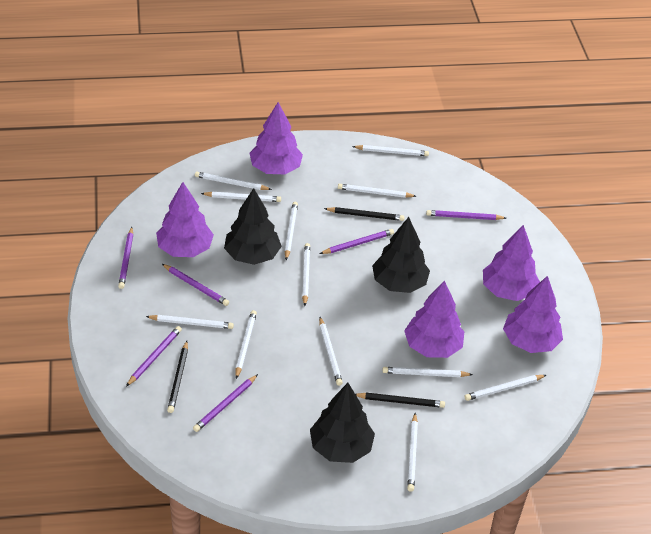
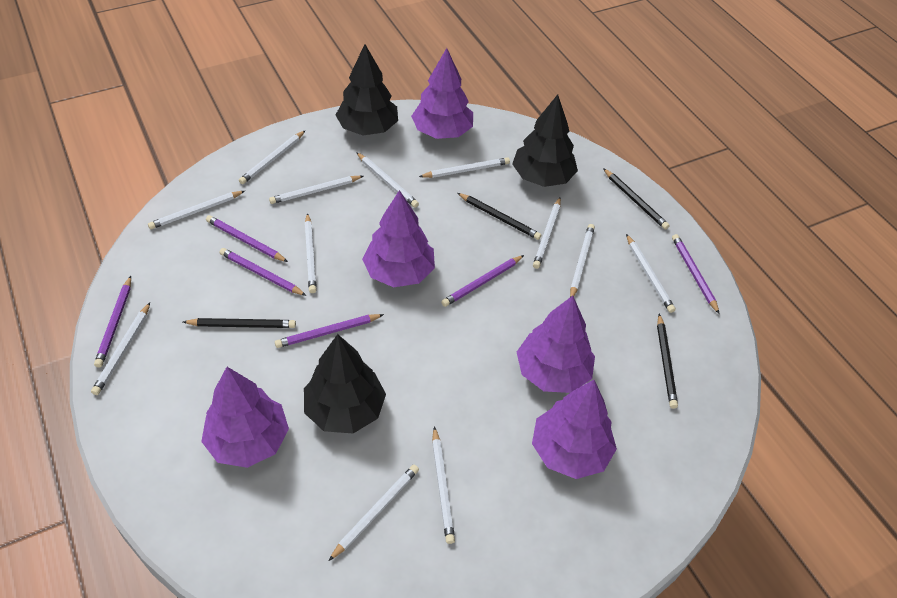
black pencil: 3 -> 4

